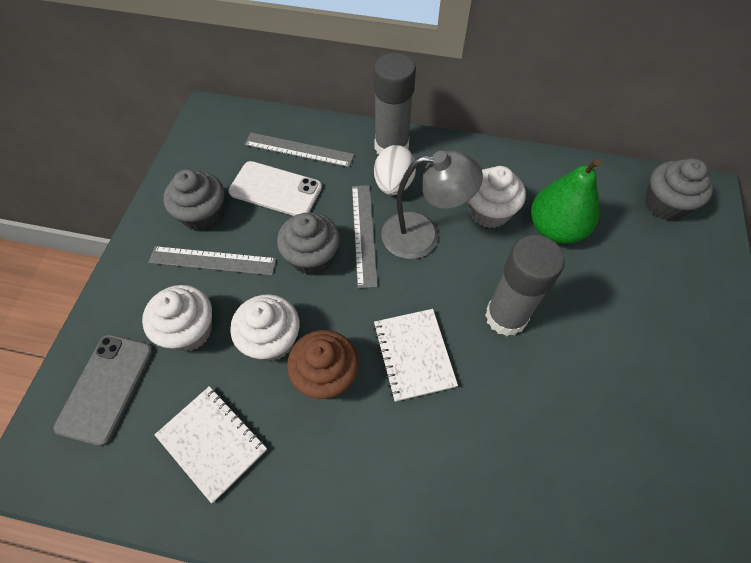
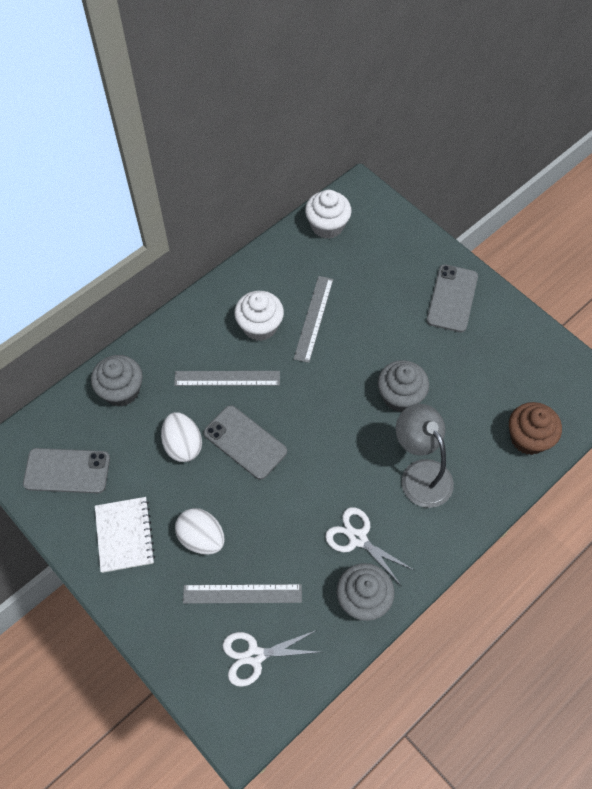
green pear: 1 -> 0
grey glue stick: 2 -> 0
grey phone: 1 -> 3
white cupcake: 3 -> 2
white egg: 1 -> 2
white notebook: 2 -> 1
white phone: 1 -> 0
white scissors: 0 -> 2

